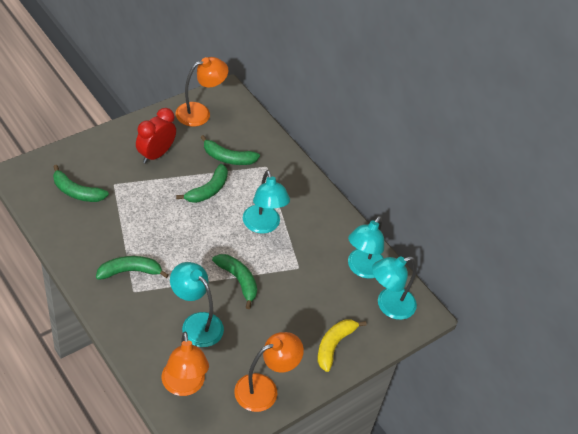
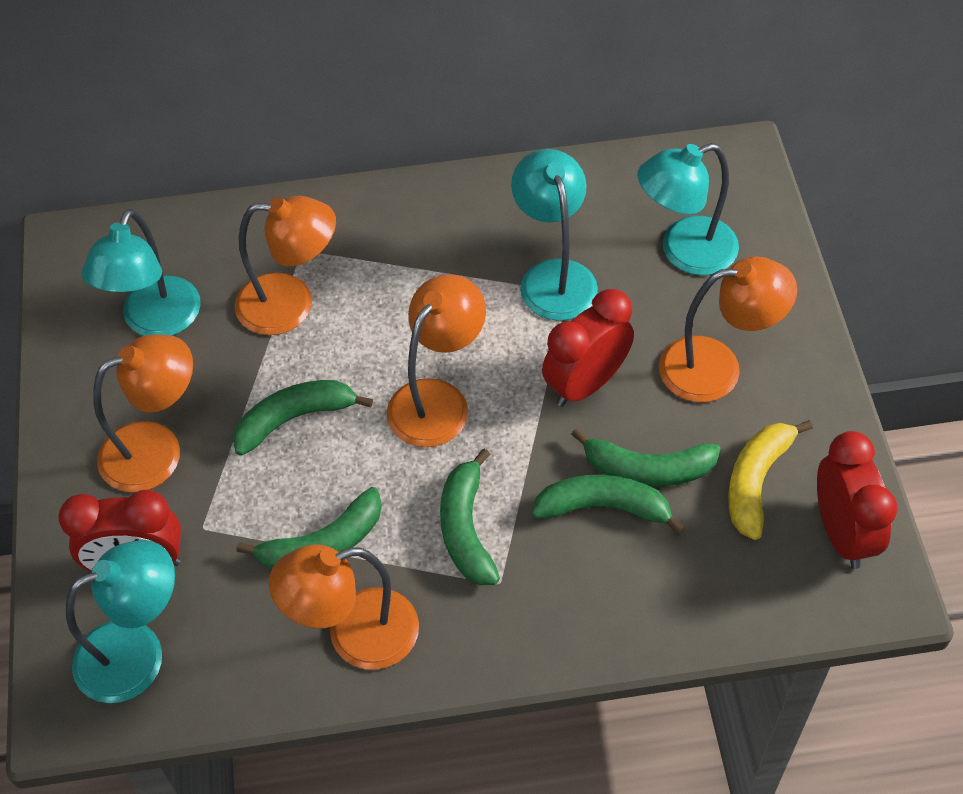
orange lamp: 3 -> 5
red clock: 1 -> 3

